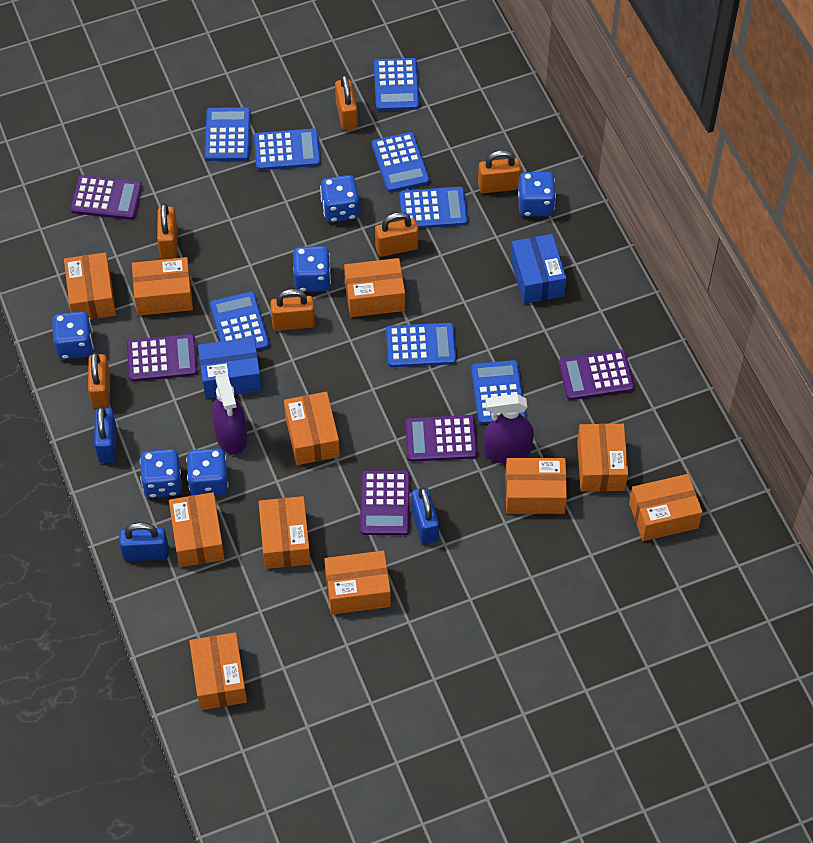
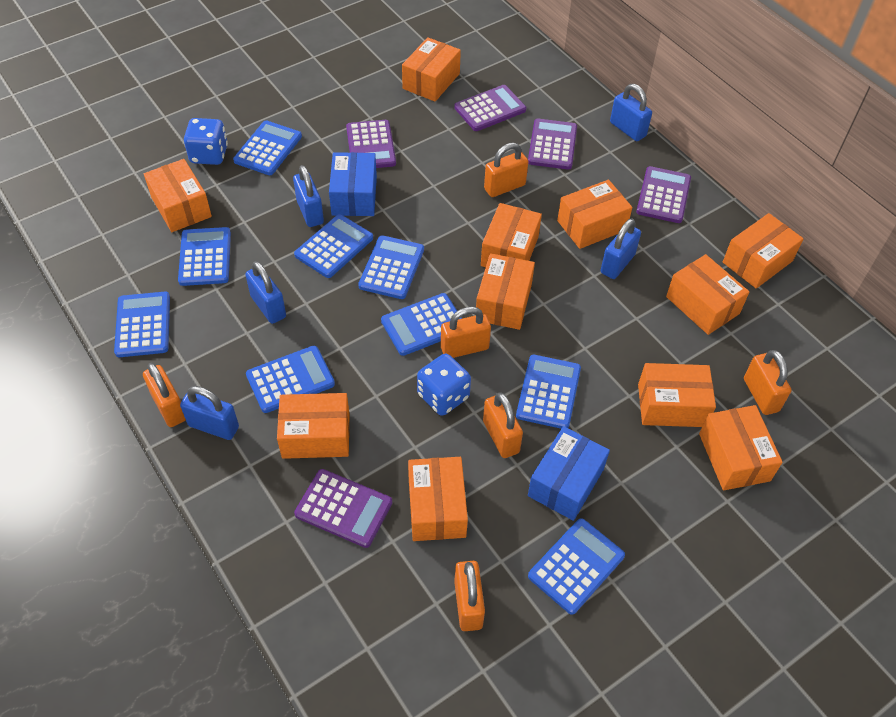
blue calculator: 8 -> 9
blue dice: 6 -> 2
blue padlock: 3 -> 5
purple spray bottle: 2 -> 0

